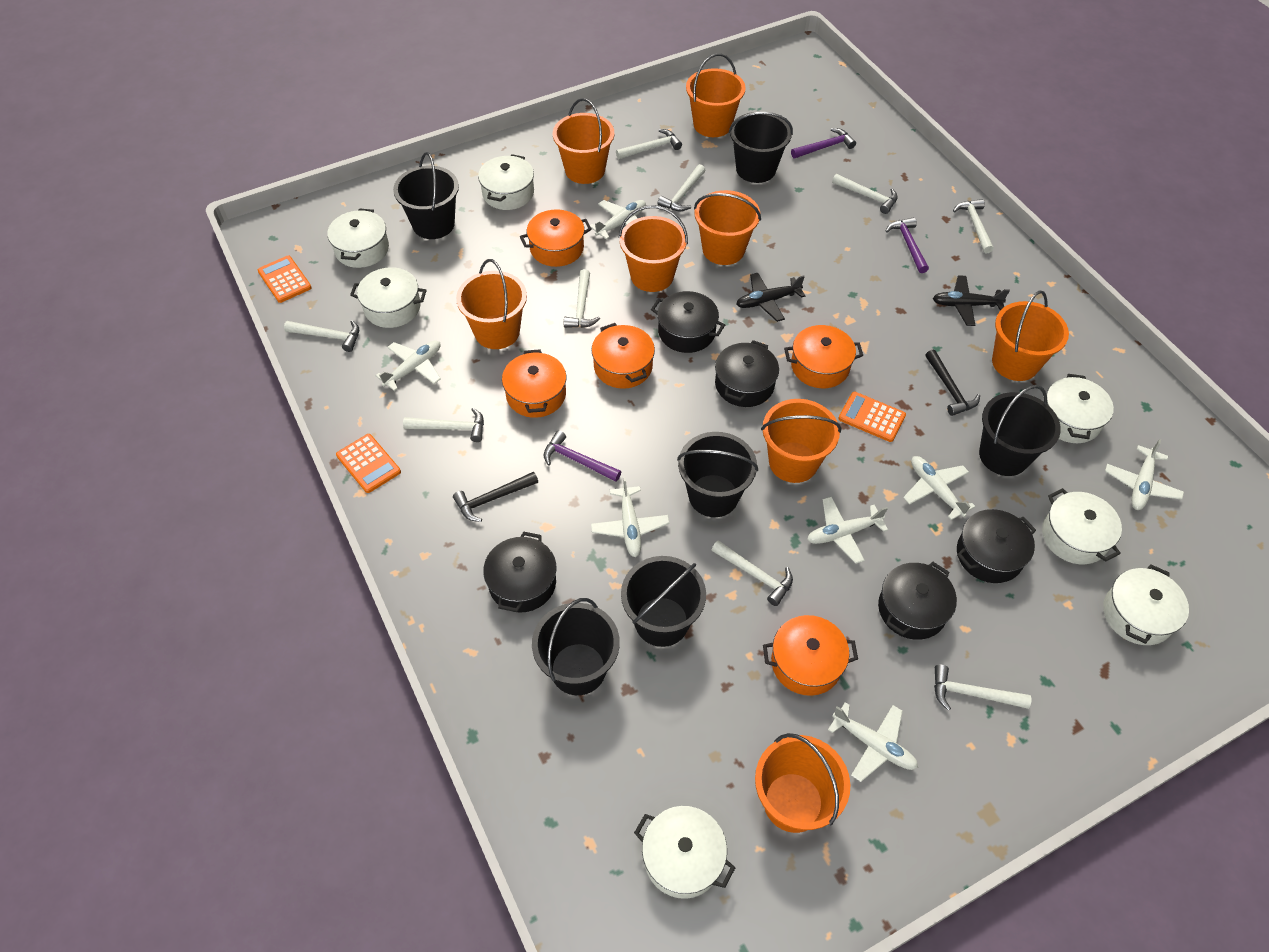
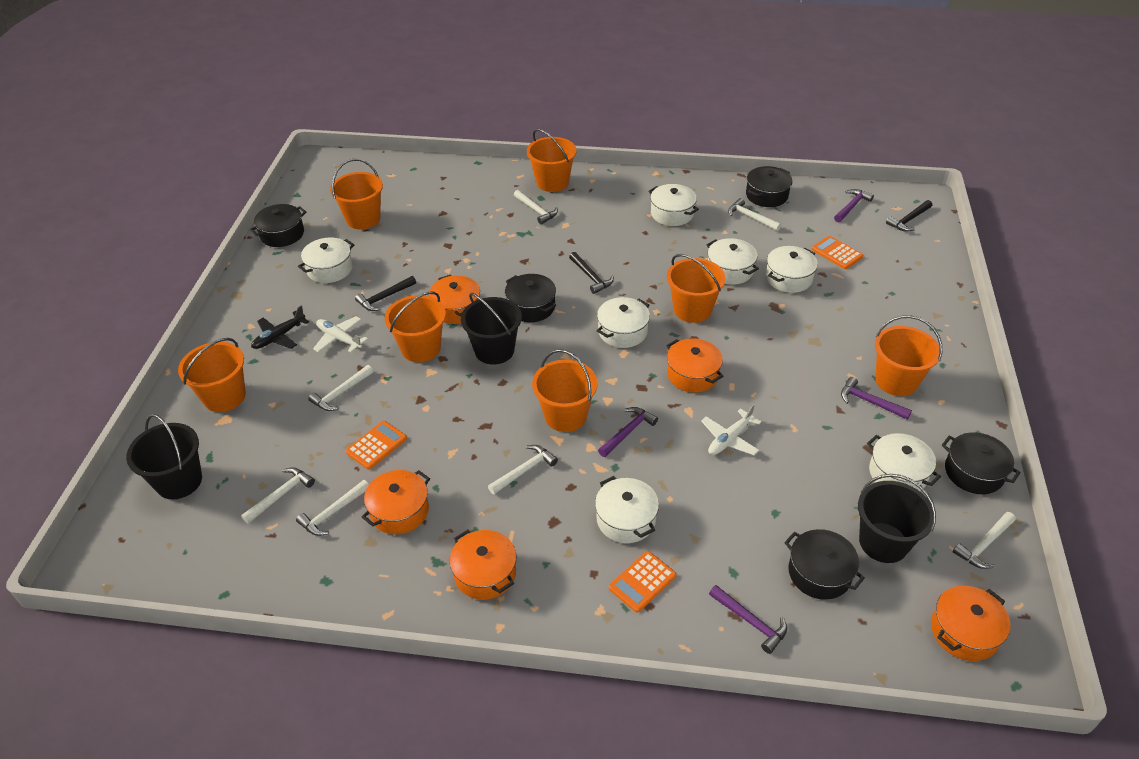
black bucket: 6 -> 3
black hammer: 2 -> 3
black plane: 2 -> 1
orange bucket: 8 -> 7
purple hammer: 3 -> 4
white hammer: 9 -> 7
white plane: 7 -> 2

